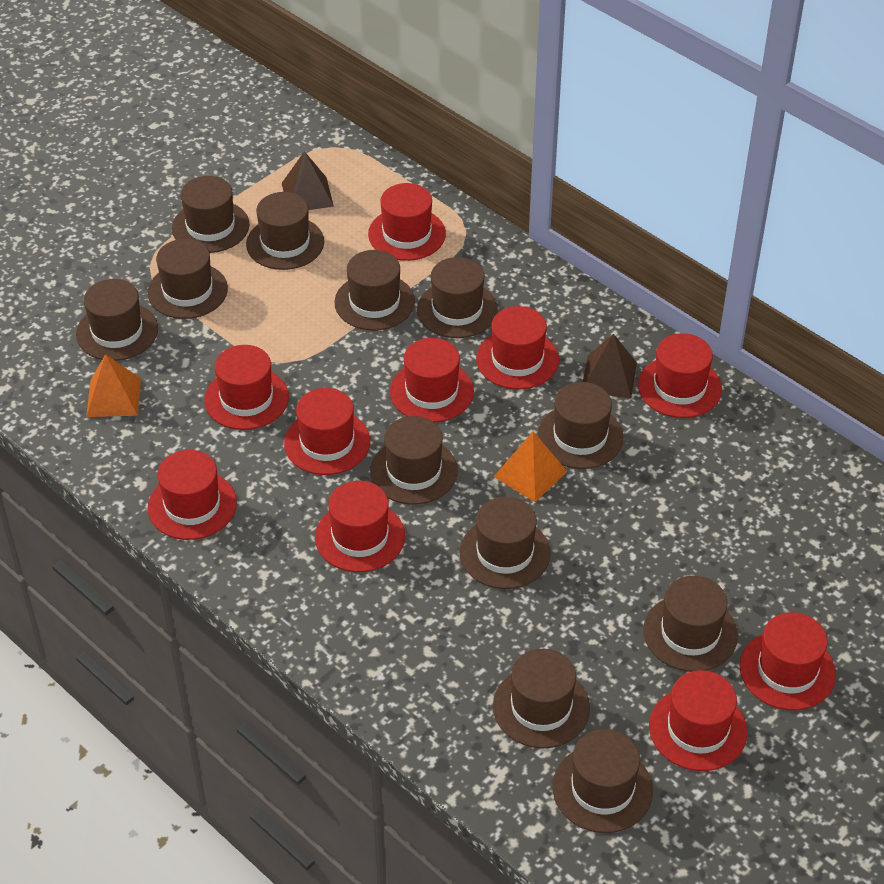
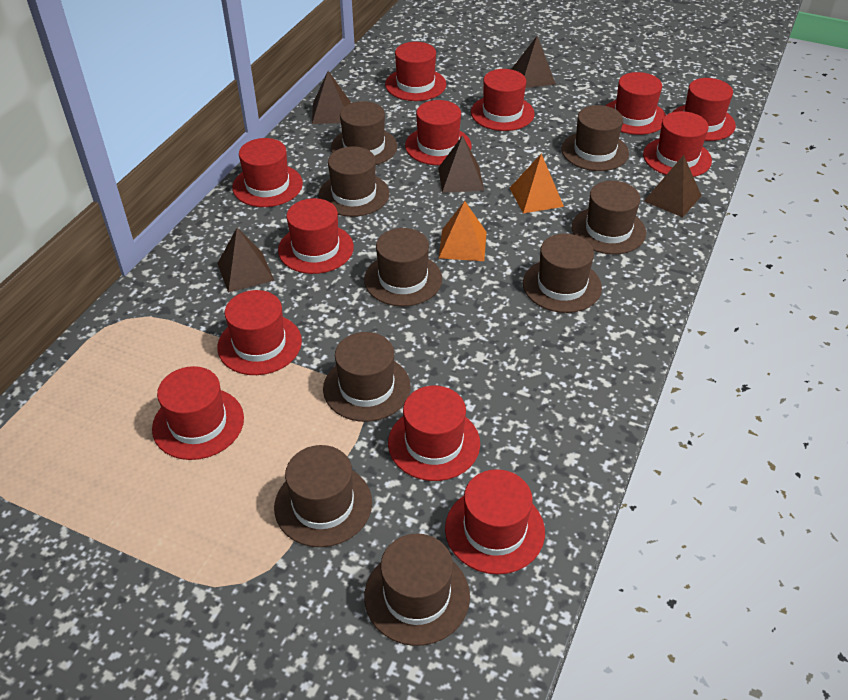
brown hat: 12 -> 9
brown pyramid: 2 -> 5
red hat: 10 -> 12

